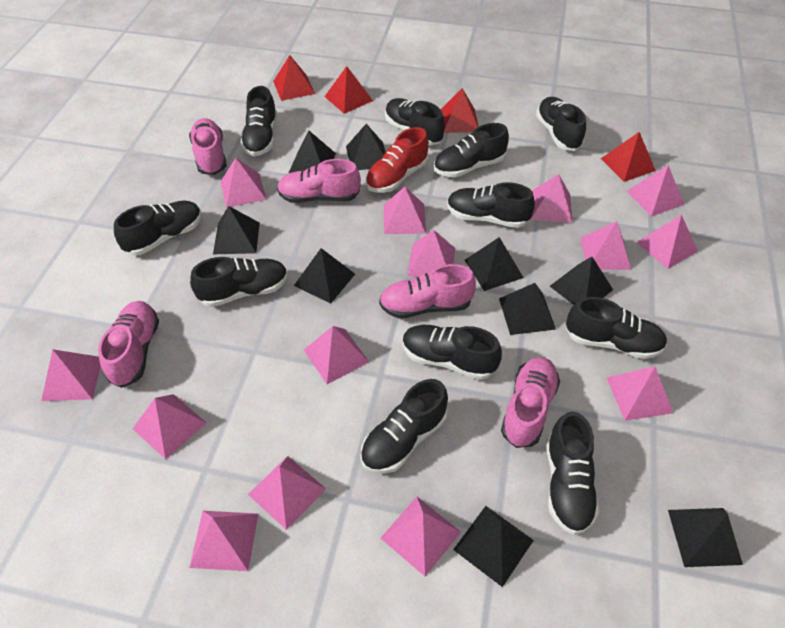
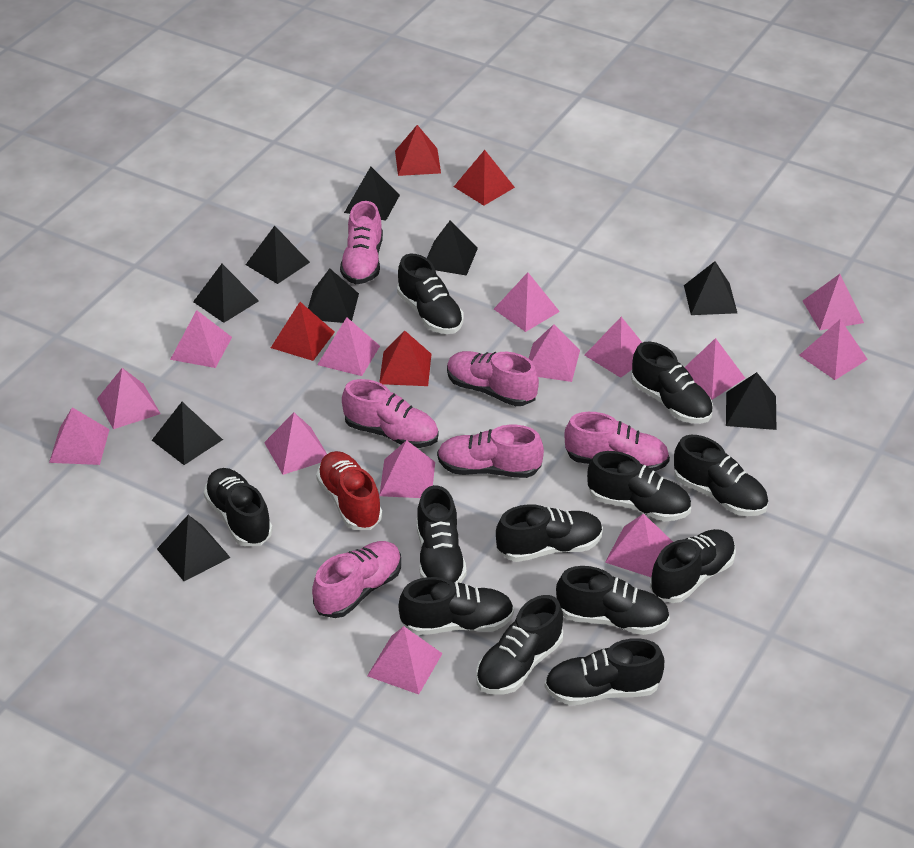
black shoe: 11 -> 12
pink shoe: 5 -> 6

